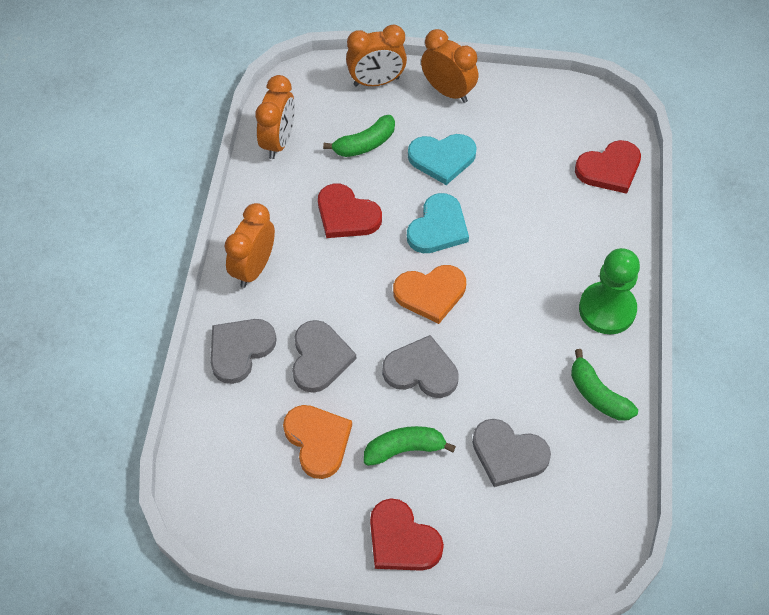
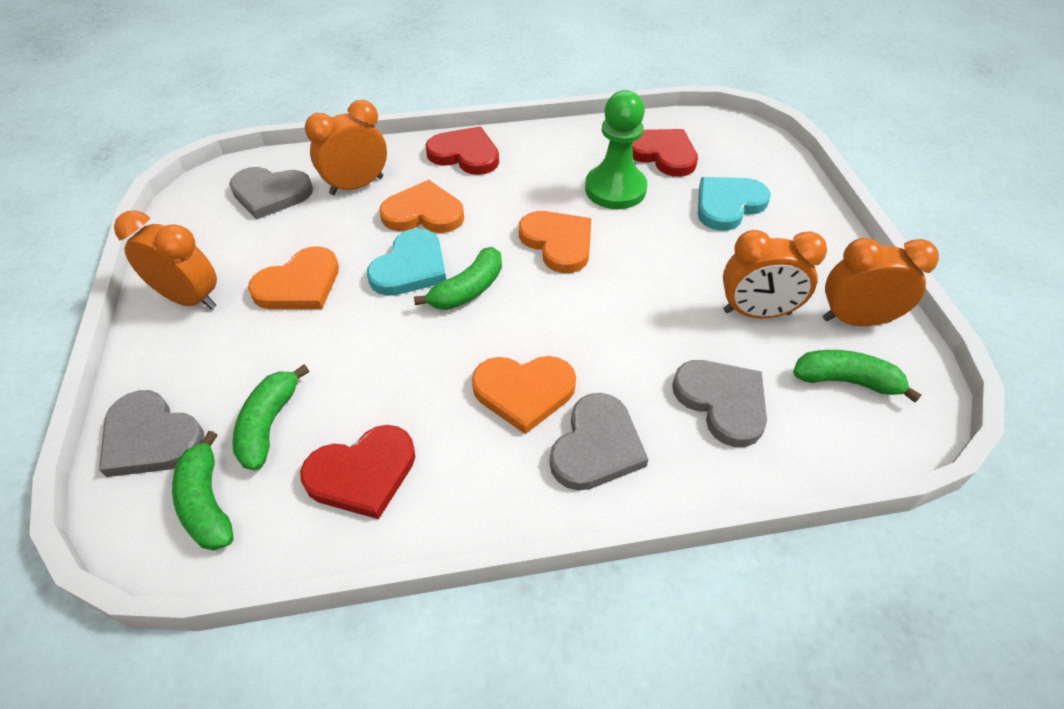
green banana: 3 -> 4
orange heart: 2 -> 4

